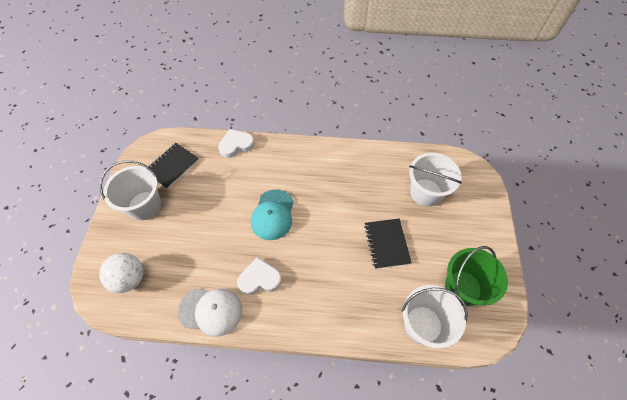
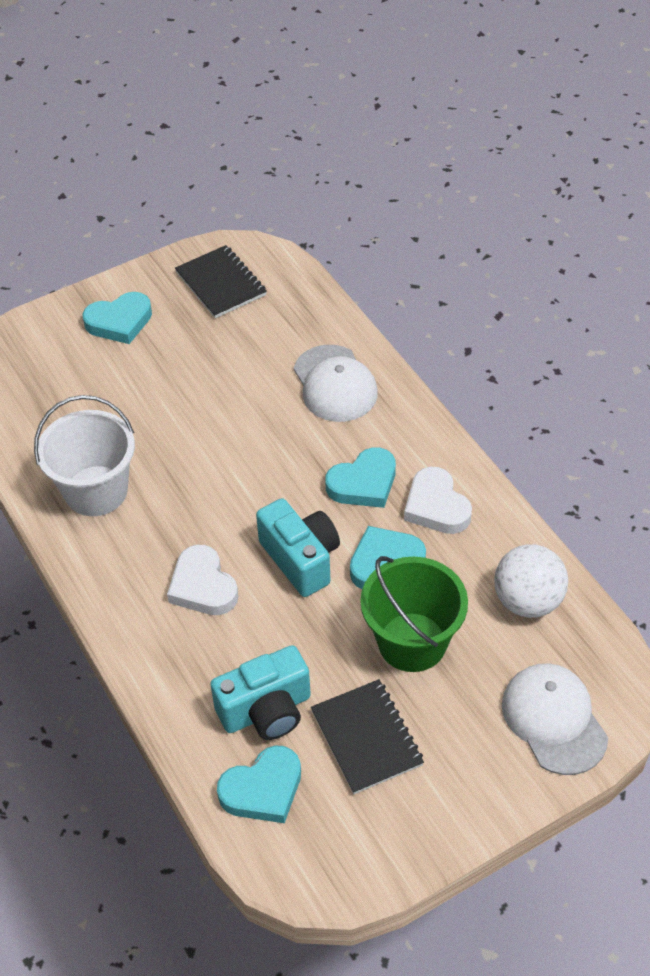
turquoise camera: 0 -> 2
turquoise cap: 1 -> 0
turquoise heart: 0 -> 4
white bucket: 3 -> 1
white cap: 1 -> 2

